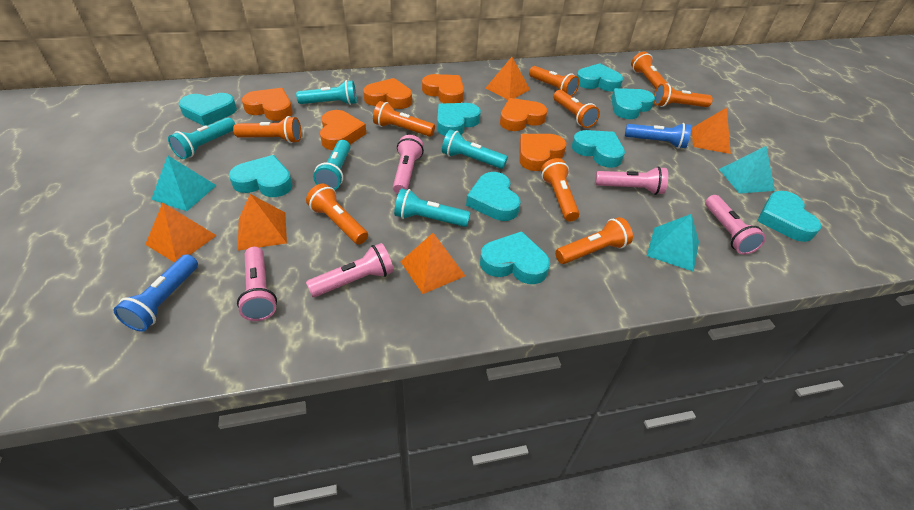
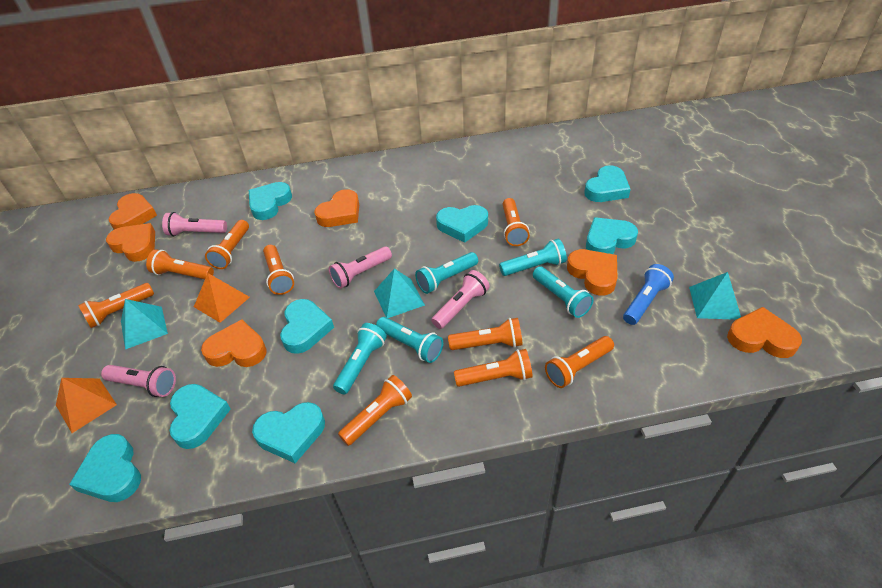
blue flashlight: 2 -> 1
orange pyramid: 5 -> 2
pink flashlight: 5 -> 4
turquoise heart: 9 -> 8

